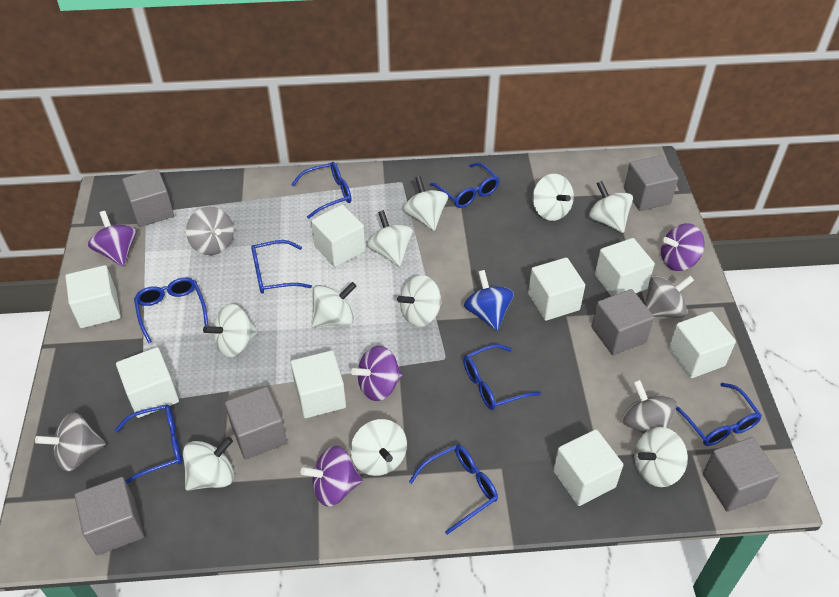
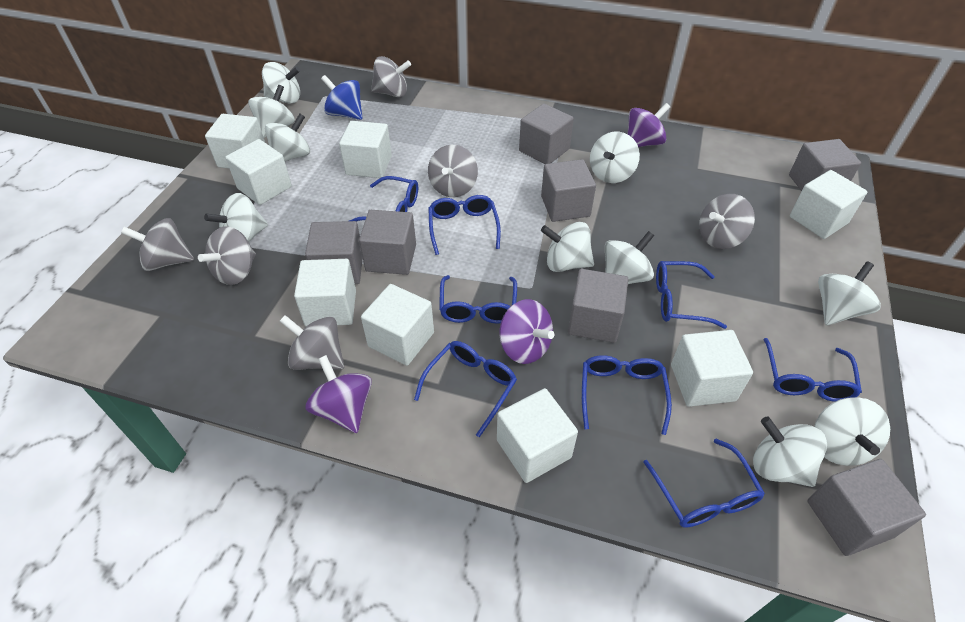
grey cube: 6 -> 7
grey spinning top: 4 -> 6
purple spinning top: 4 -> 3

